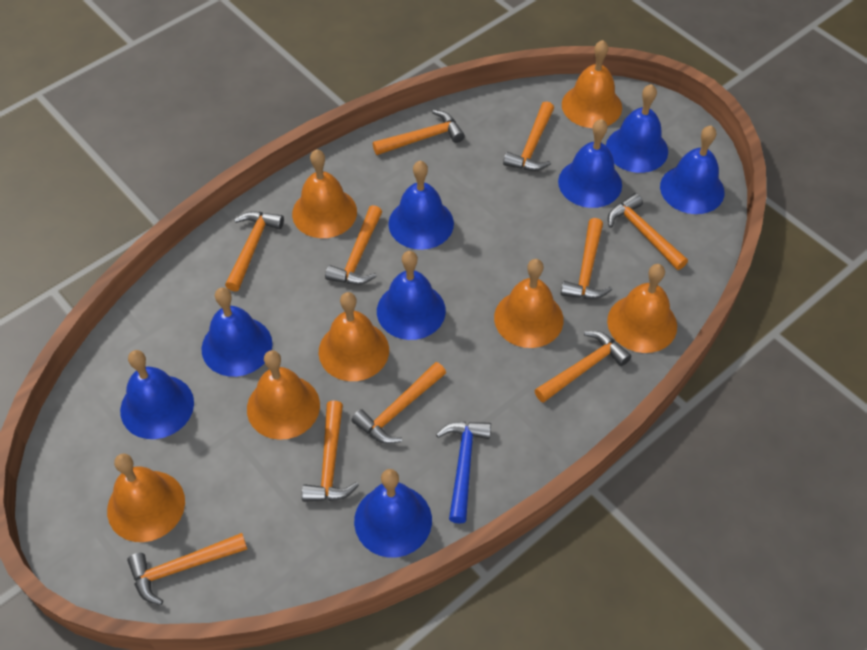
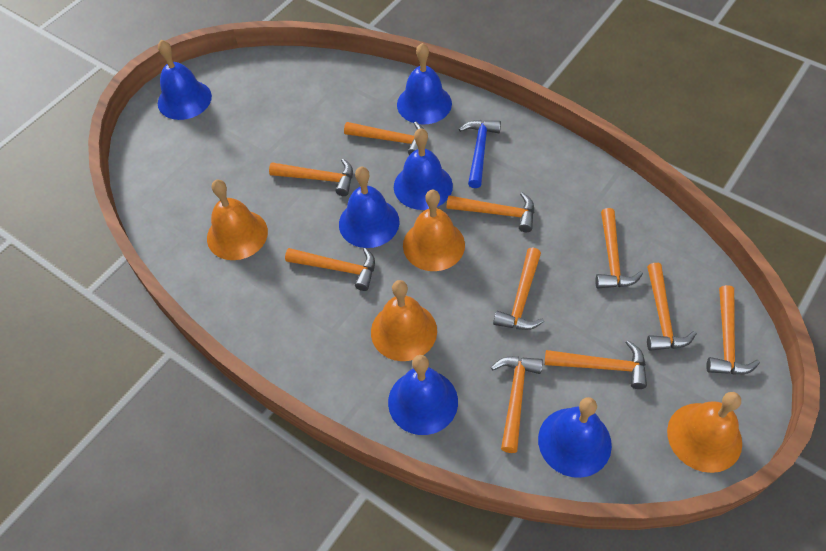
blue bell: 8 -> 6
orange bell: 7 -> 4

